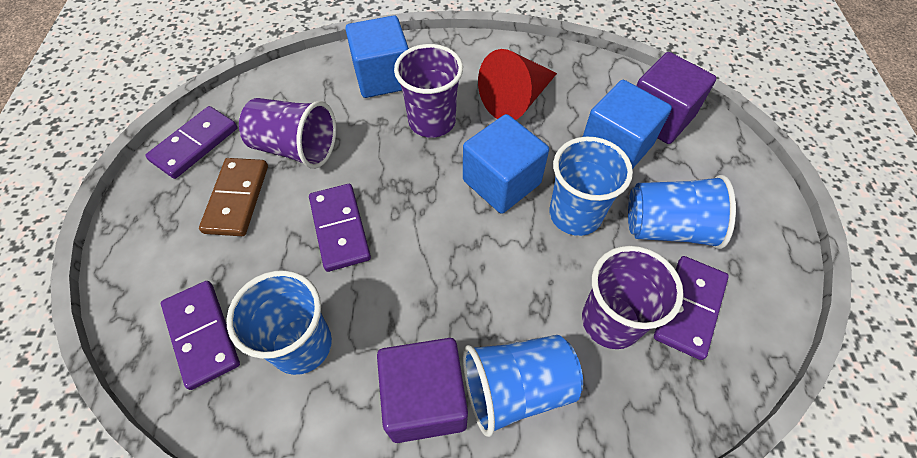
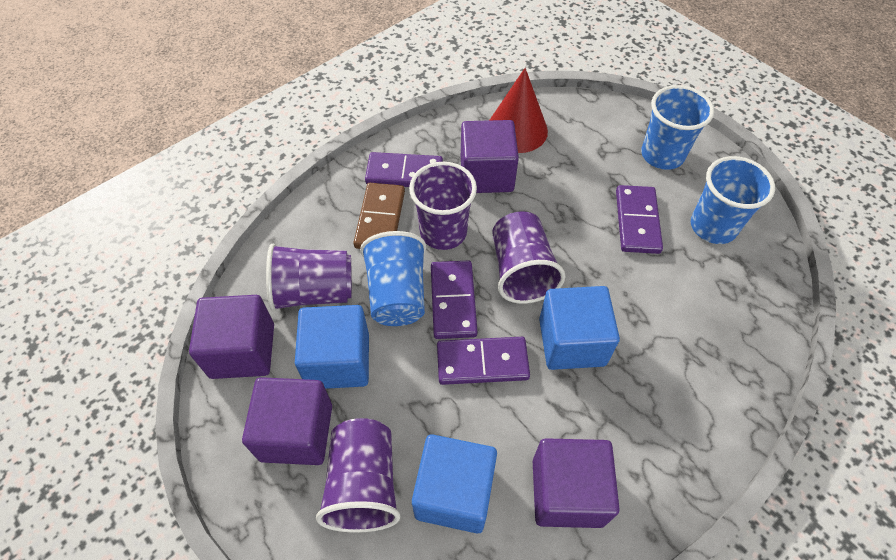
blue cup: 4 -> 3
purple cube: 2 -> 4
purple cup: 3 -> 4

